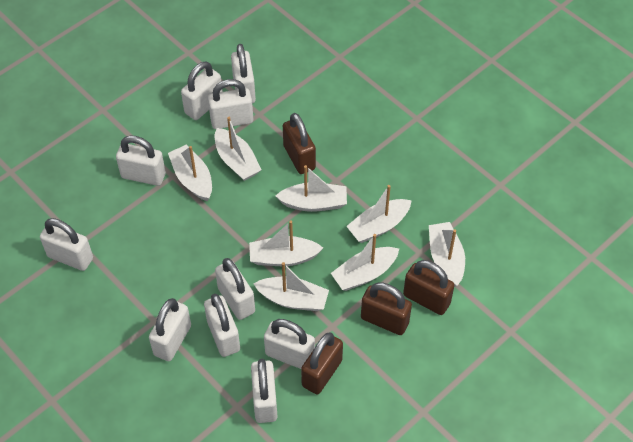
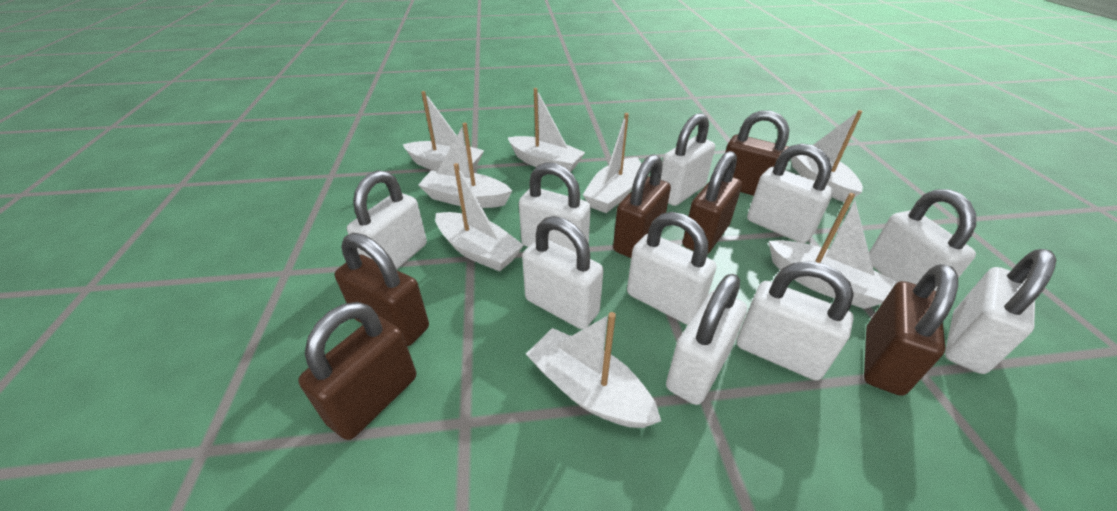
brown padlock: 4 -> 6

